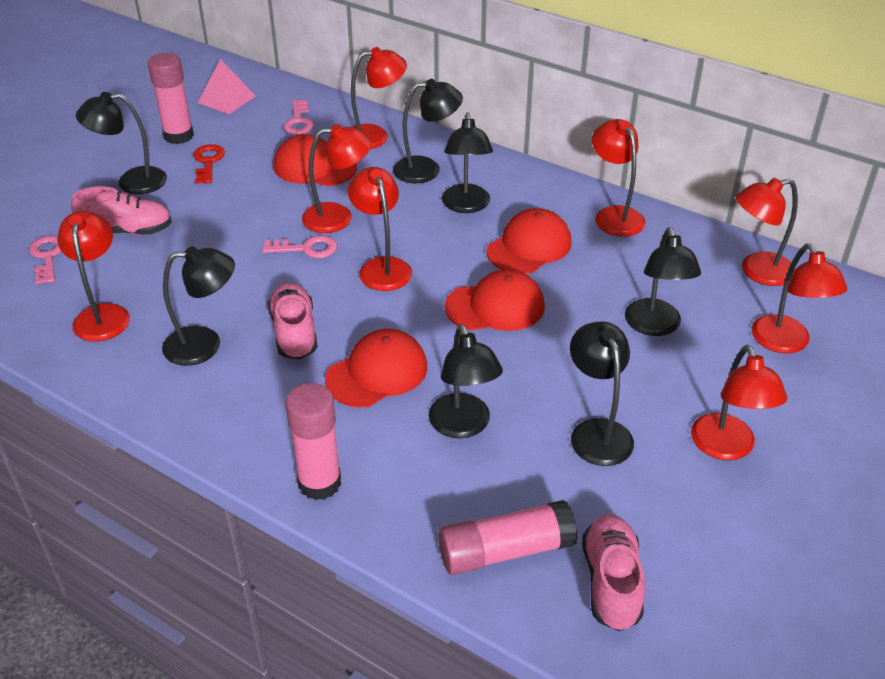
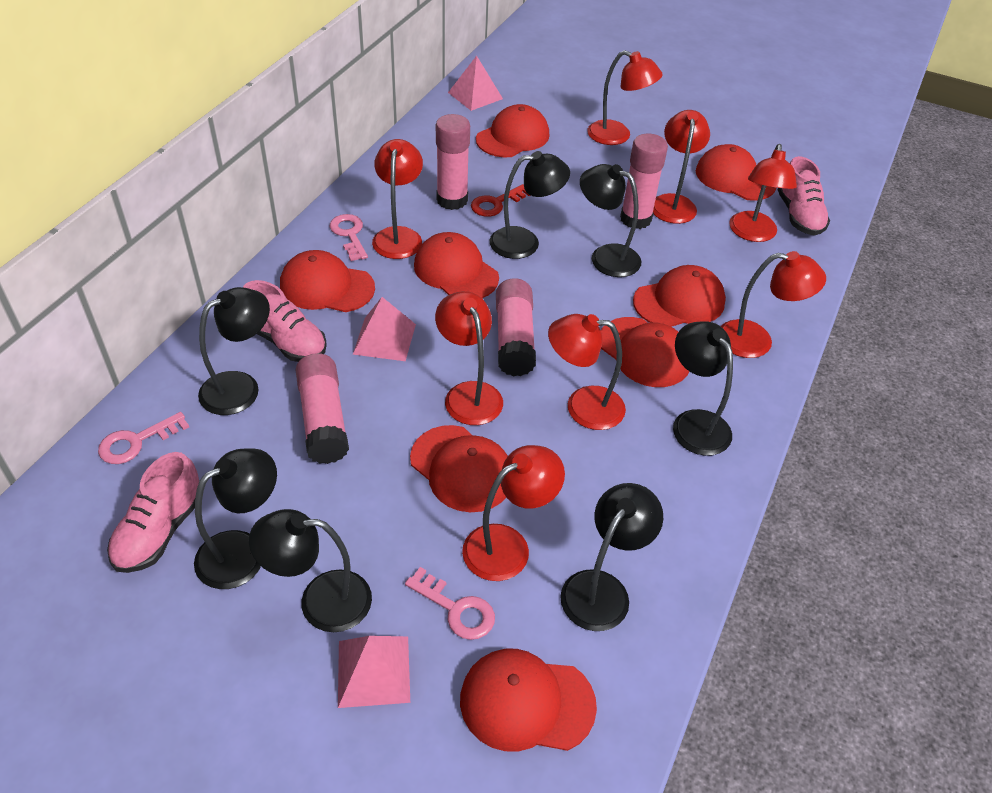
pink glue stick: 3 -> 4
pink pyramid: 1 -> 3
red cap: 4 -> 8

